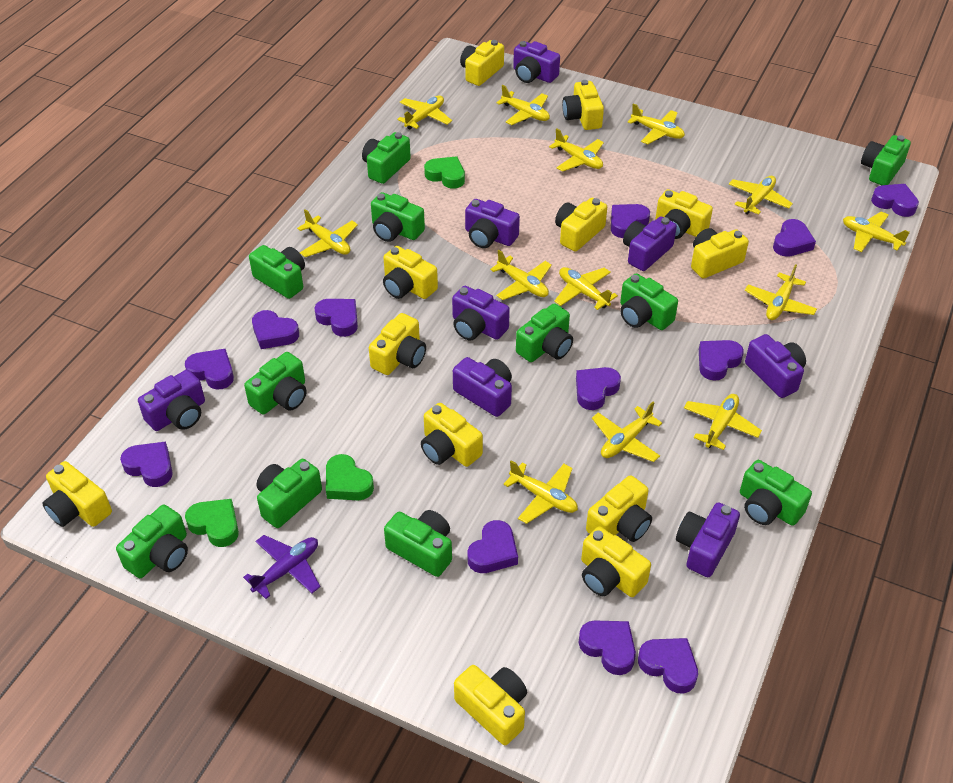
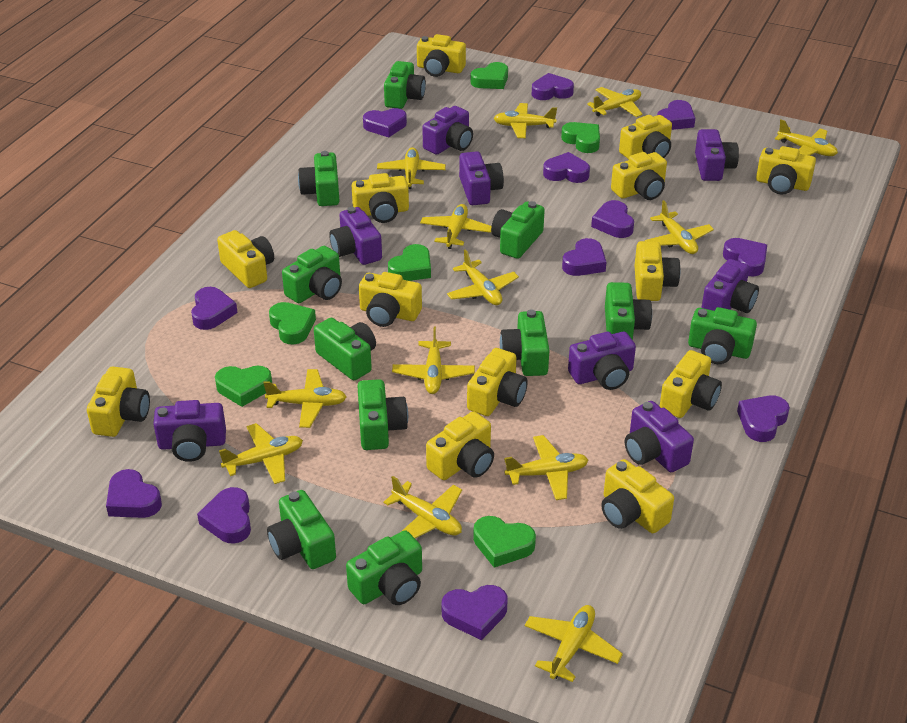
green heart: 3 -> 6
purple plane: 1 -> 0
yellow camera: 12 -> 13

